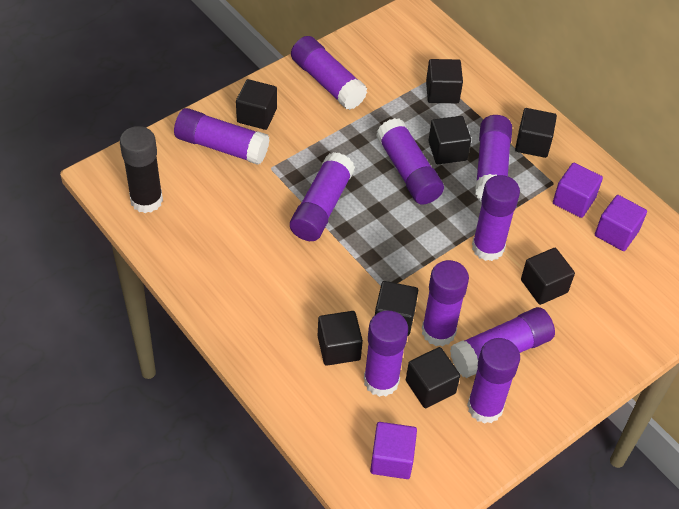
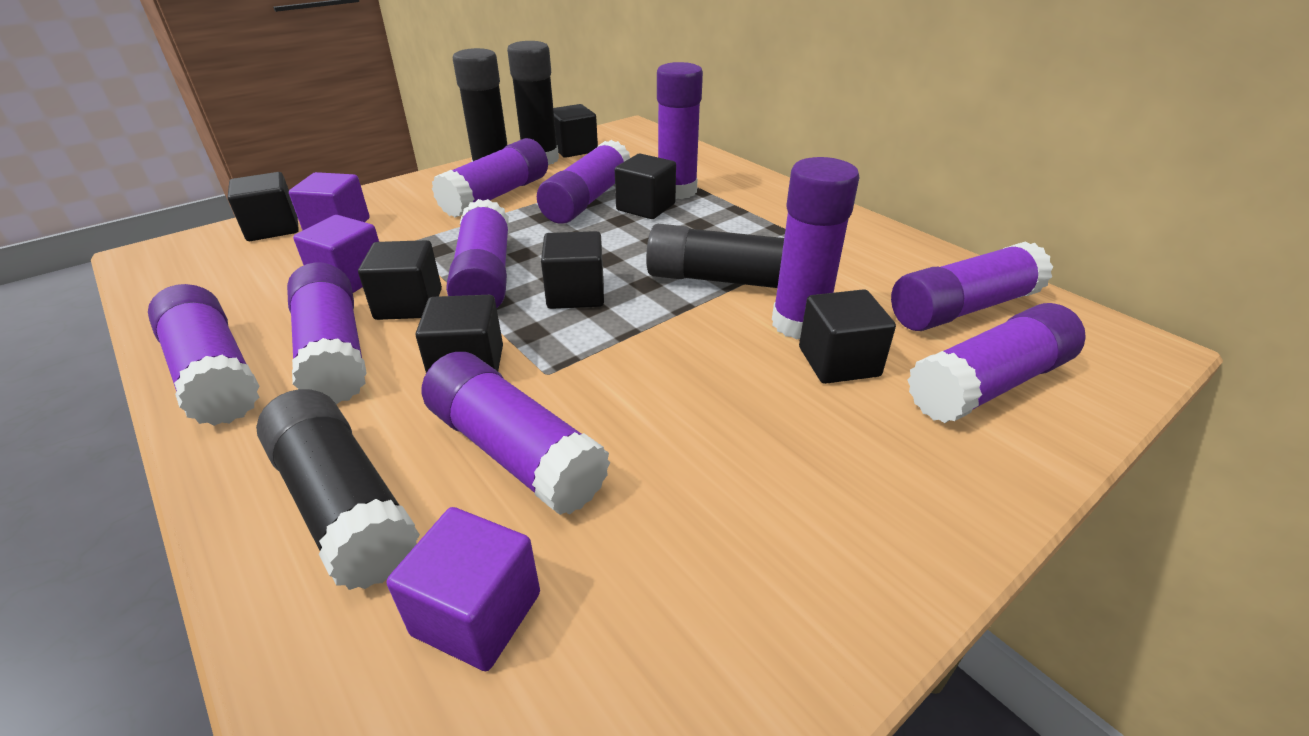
black cube: 8 -> 7
black glue stick: 1 -> 4

